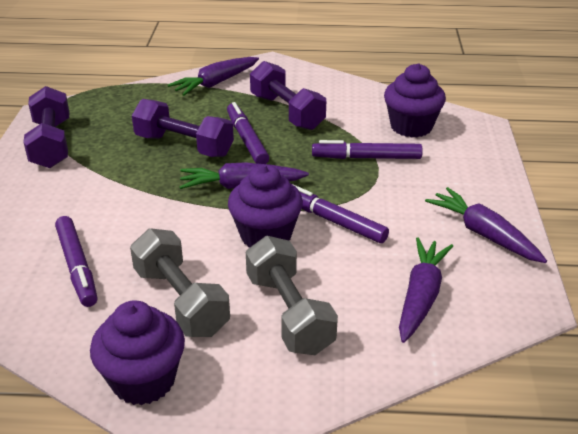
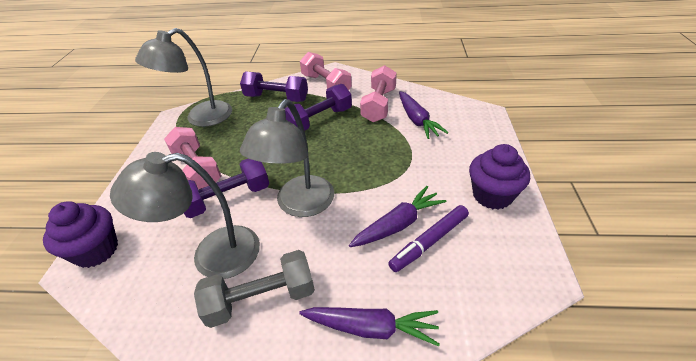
grey dumbbell: 2 -> 1
grey lamp: 0 -> 3
pink dumbbell: 0 -> 3
purple carrot: 4 -> 3
purple cupcake: 3 -> 2
purple marker: 4 -> 1

